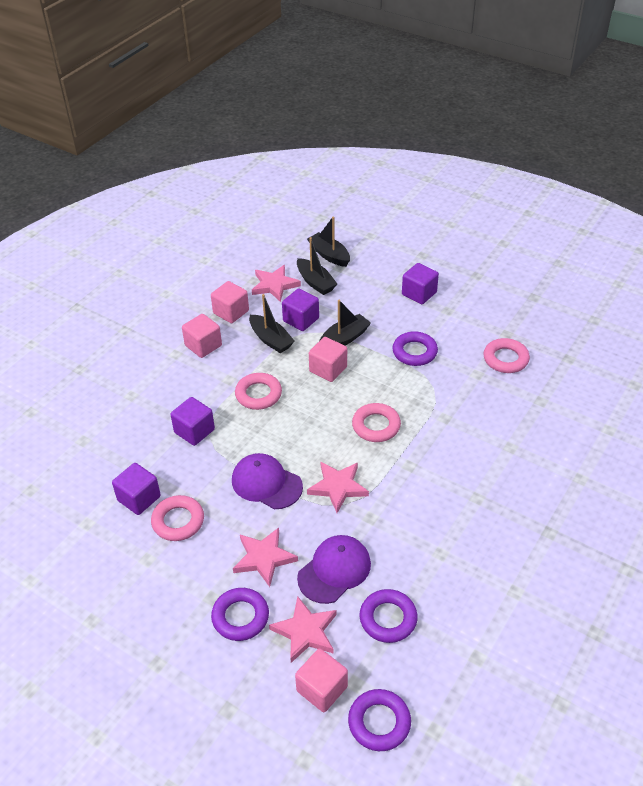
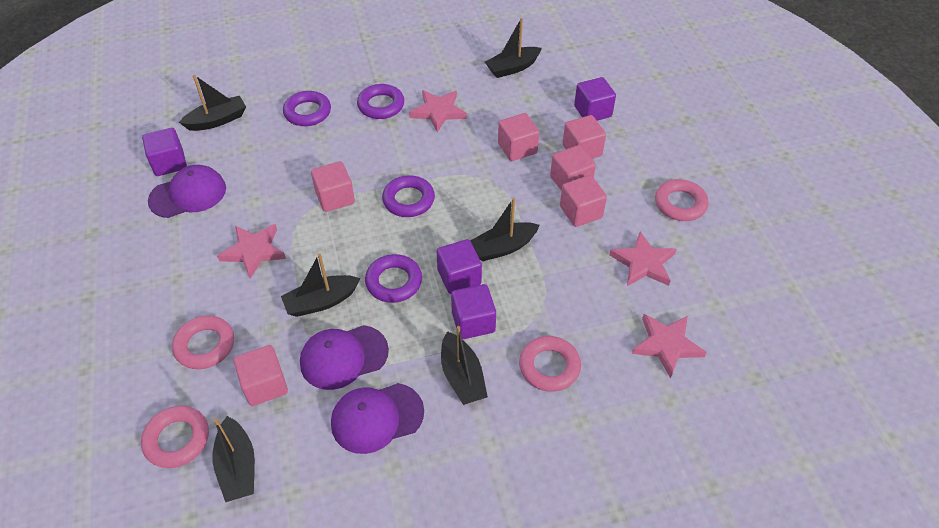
black boat: 4 -> 6
pink cube: 4 -> 6
purple cap: 2 -> 3

